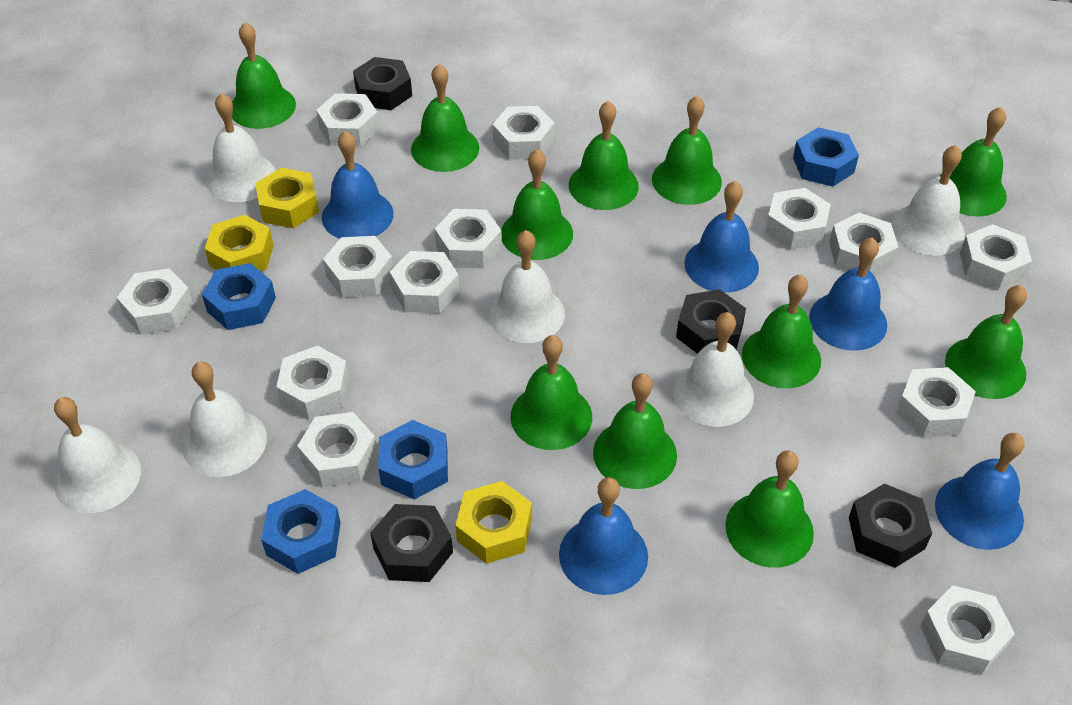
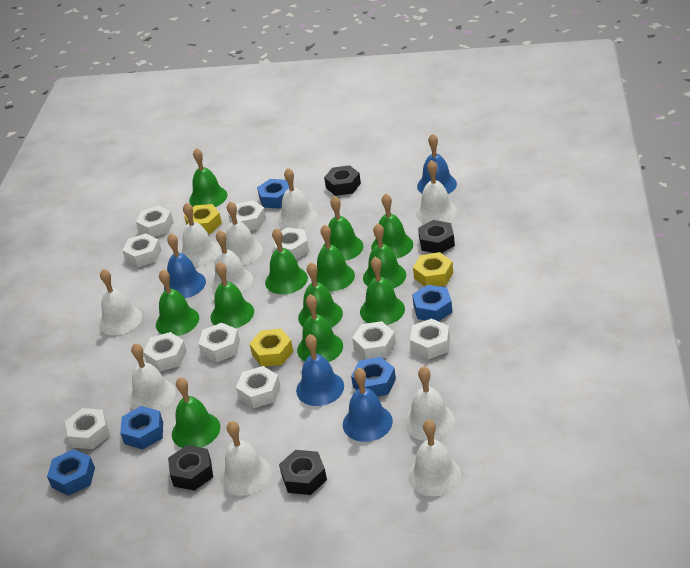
blue bell: 5 -> 4
blue nut: 4 -> 5
green bell: 11 -> 12
white bell: 6 -> 10
white nut: 13 -> 10

